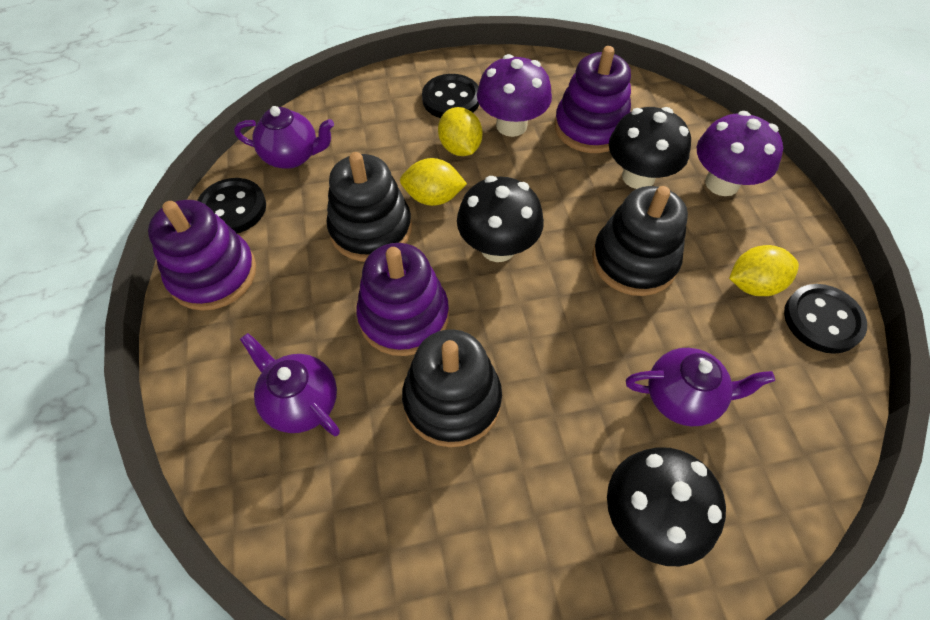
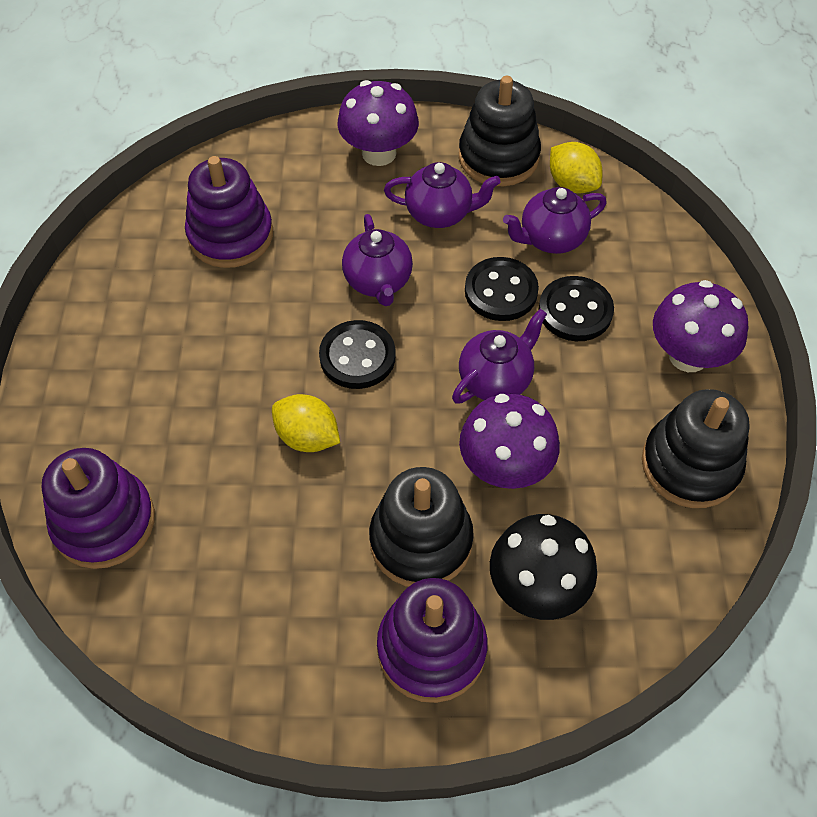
black mushroom: 3 -> 1
purple mushroom: 2 -> 3
purple teapot: 3 -> 4
yellow lemon: 3 -> 2

